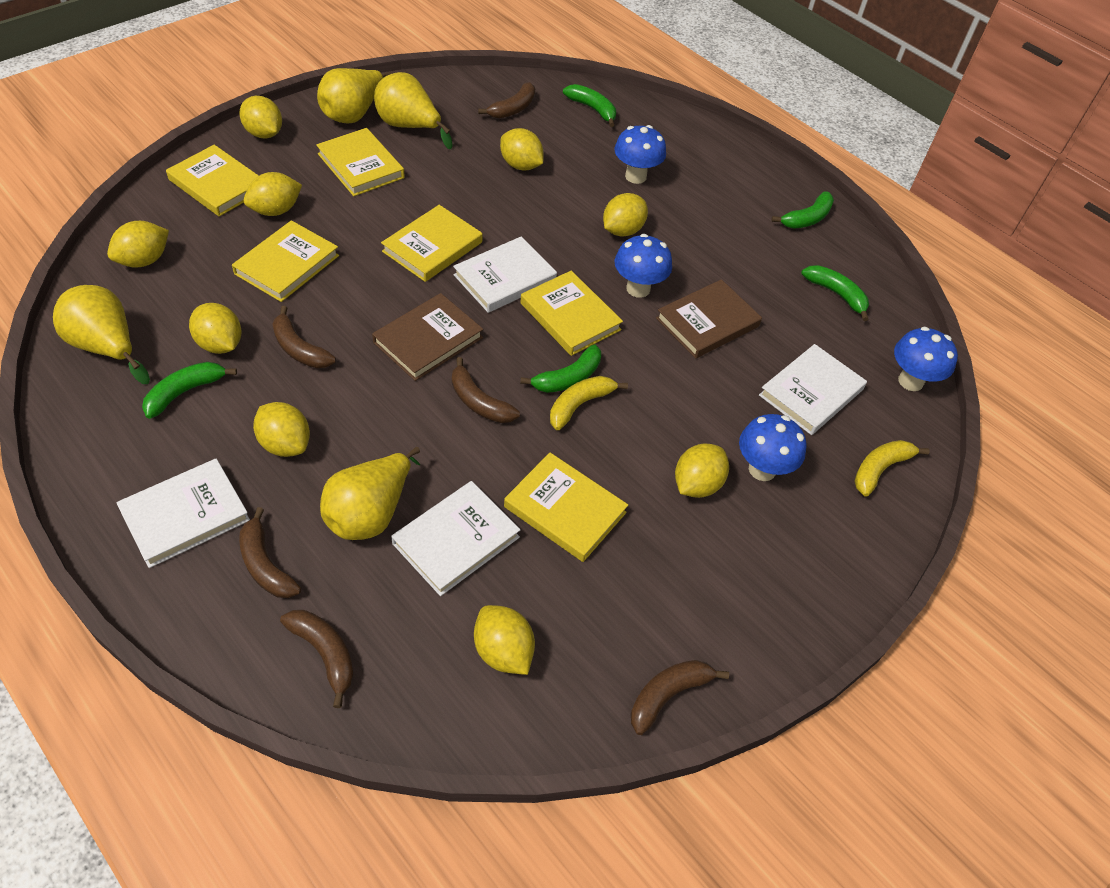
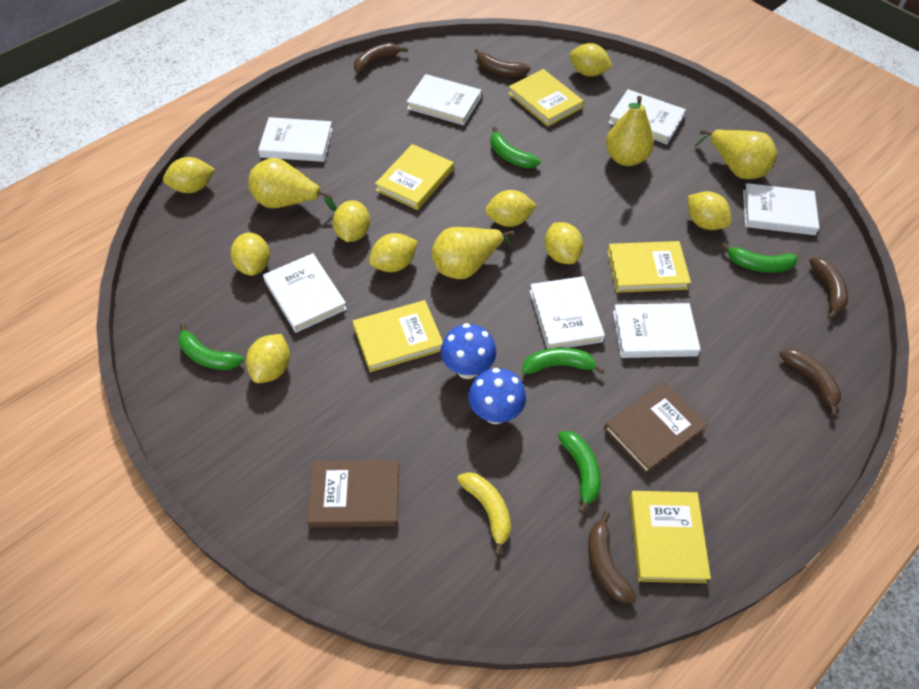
blue mushroom: 4 -> 2
brown banana: 6 -> 5
white book: 4 -> 7
yellow banana: 2 -> 1
yellow book: 6 -> 5

